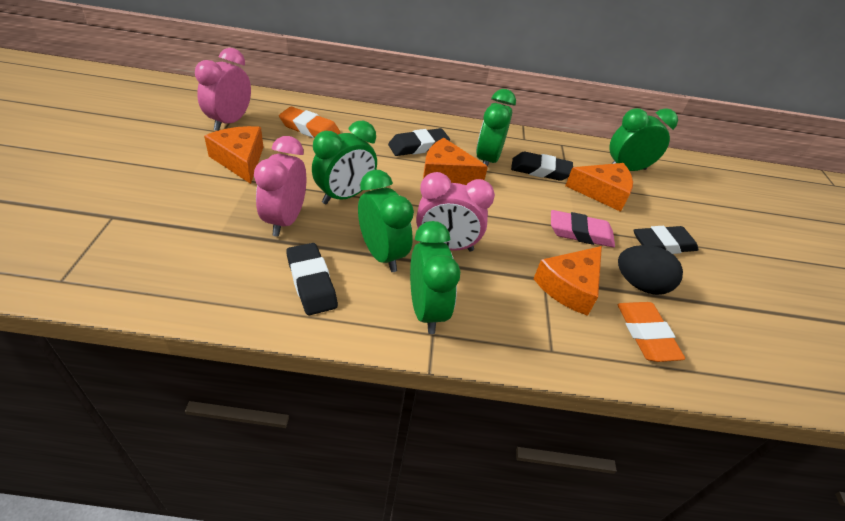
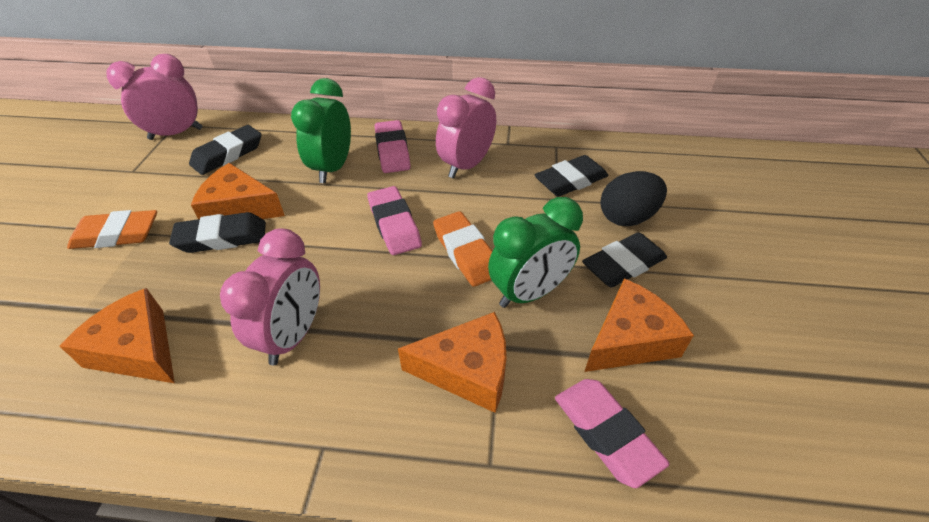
green clock: 5 -> 2
pink eraser: 1 -> 3

